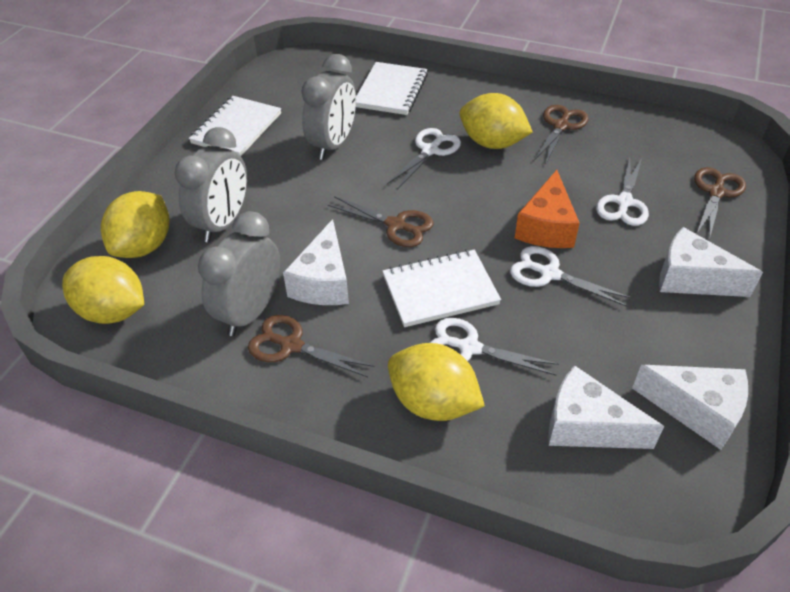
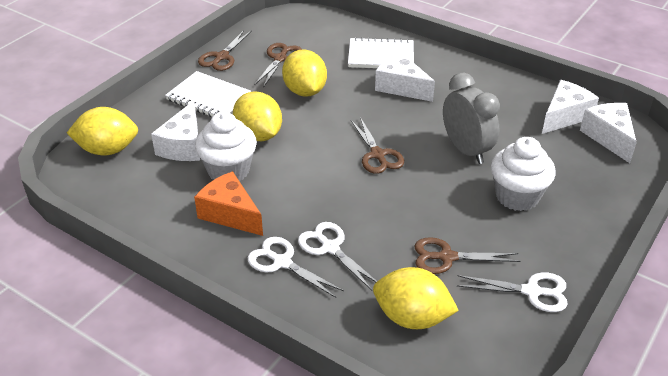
grey clock: 3 -> 1
white cupcake: 0 -> 2
white notebook: 3 -> 2
white scissors: 4 -> 3

